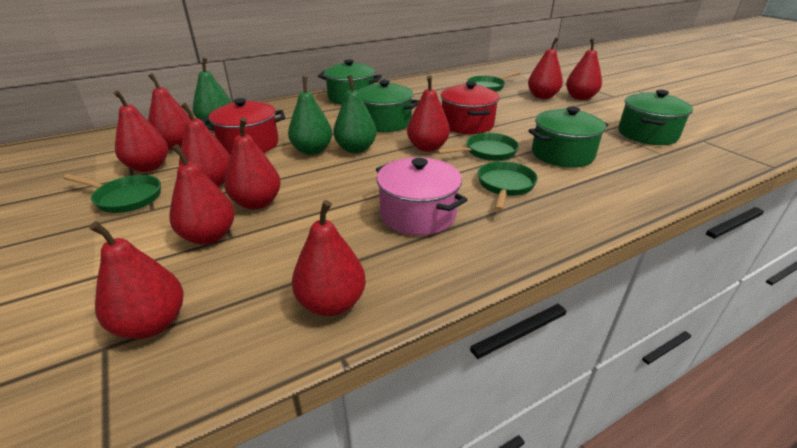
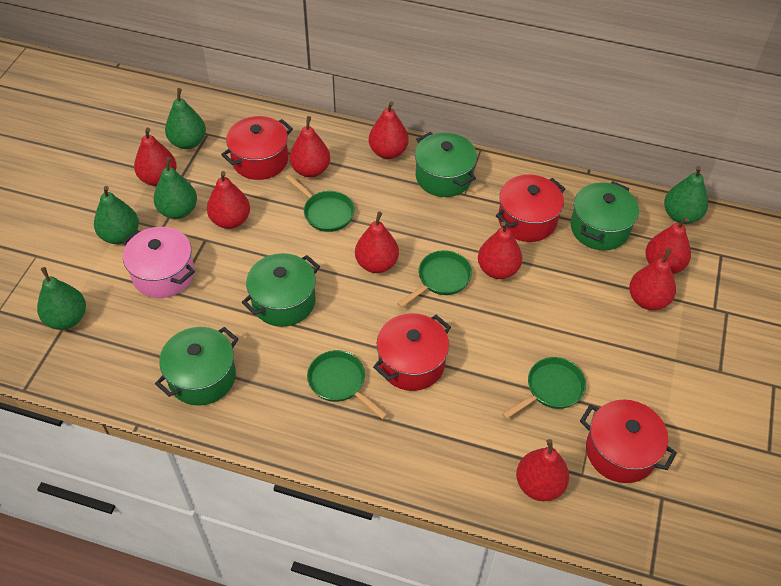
green pear: 3 -> 5
red pear: 10 -> 9
red pot: 2 -> 4

